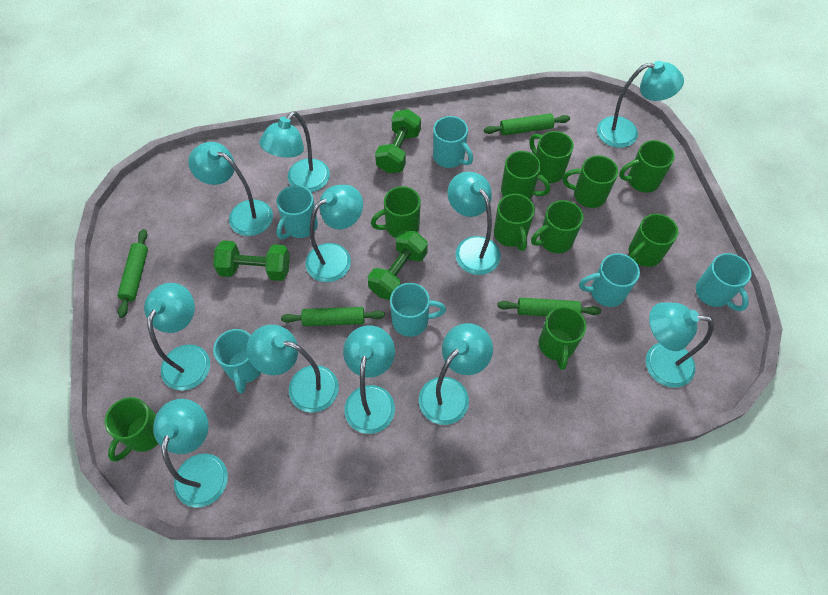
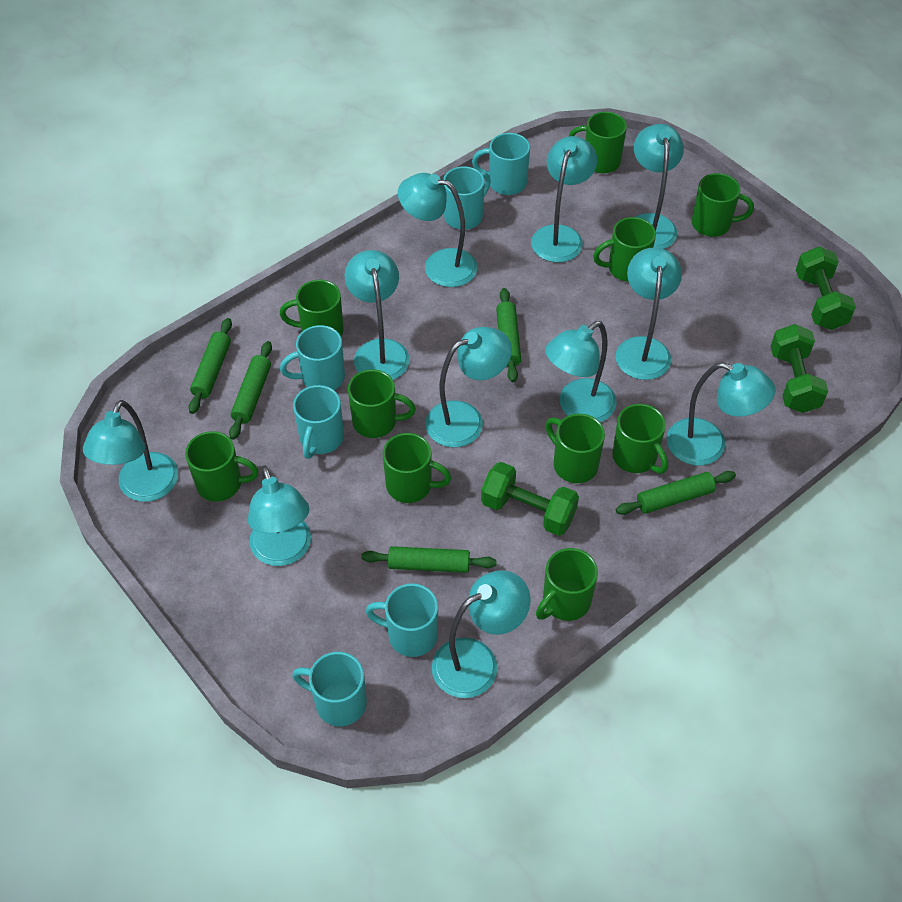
green rolling pin: 4 -> 5

